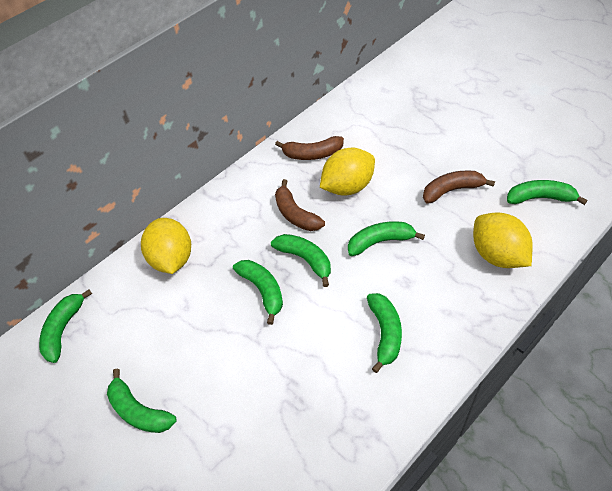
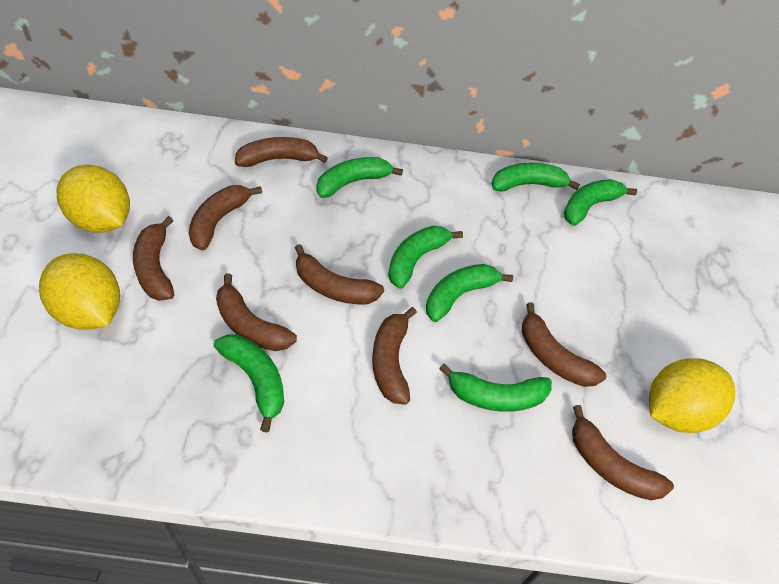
brown banana: 3 -> 8

